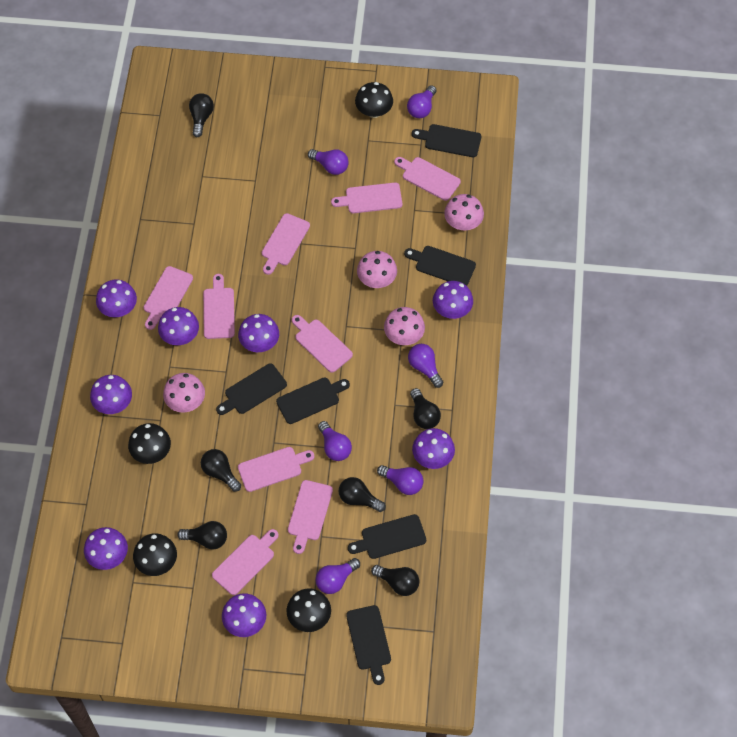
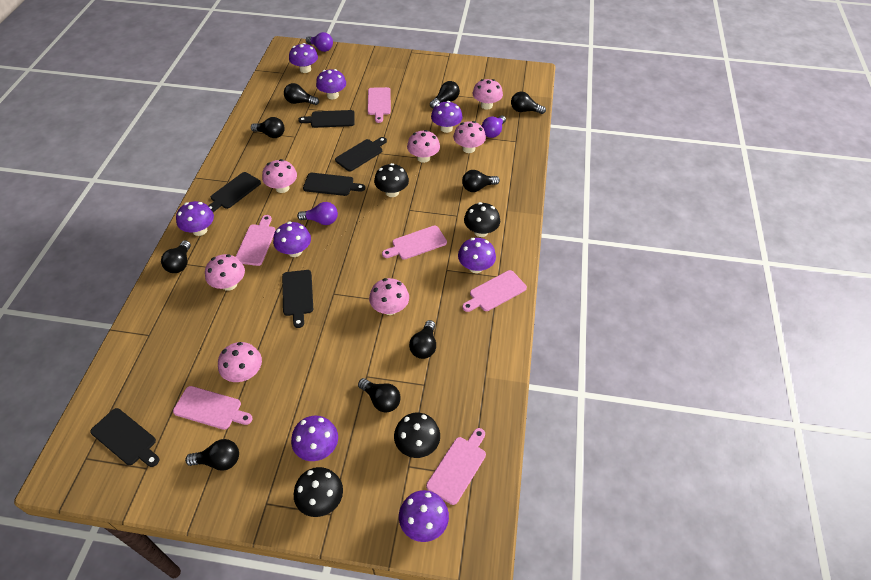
black light bulb: 6 -> 9
pink cutting board: 9 -> 6
pink mushroom: 4 -> 7
purple light bulb: 6 -> 3

